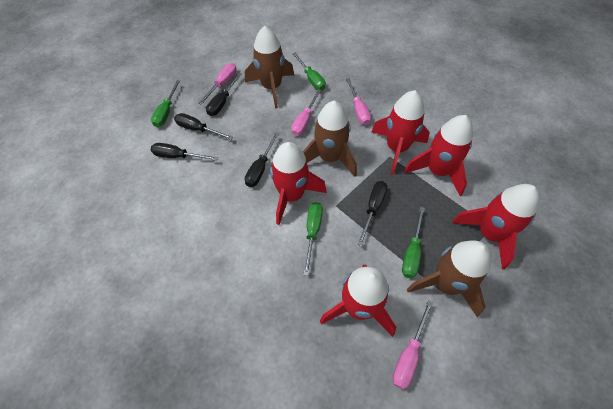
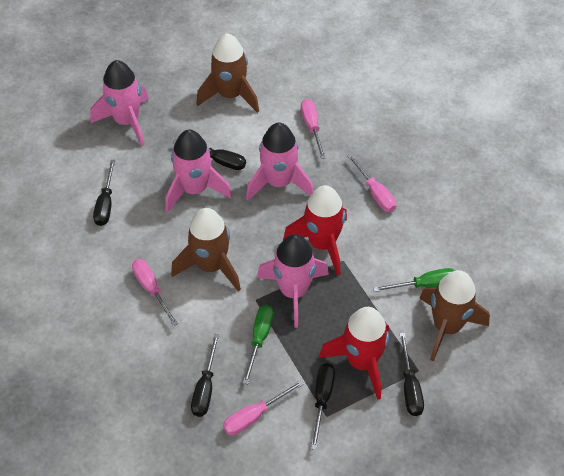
green screwdriver: 4 -> 2
pink rocket: 0 -> 4
red rocket: 5 -> 2

